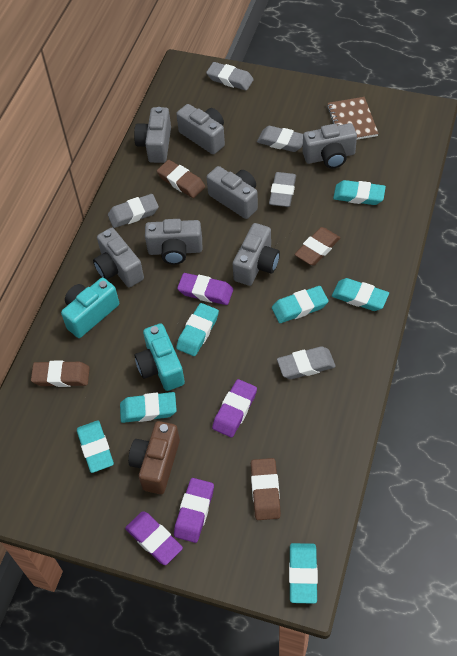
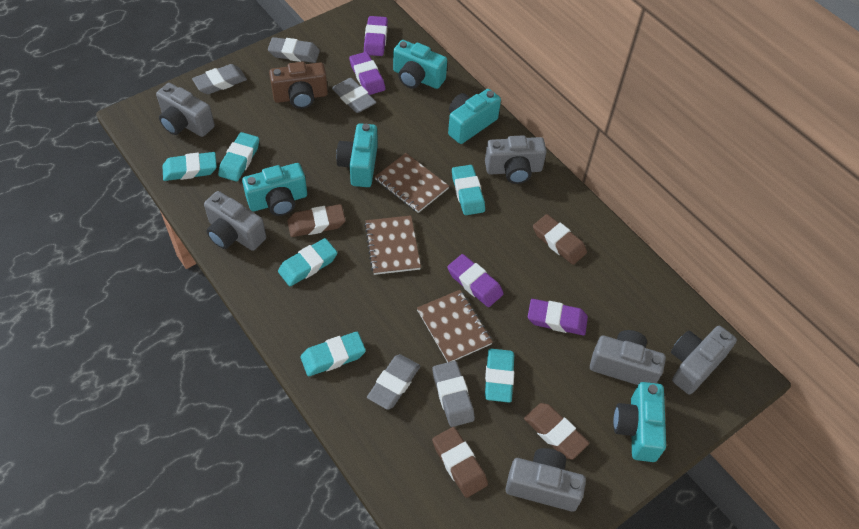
brown notebook: 1 -> 3
grey camera: 7 -> 6
turquoise camera: 2 -> 5
turquoise eraser: 7 -> 6

